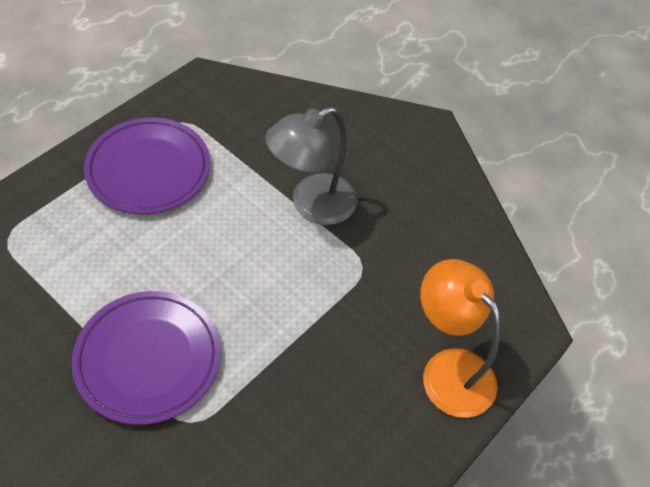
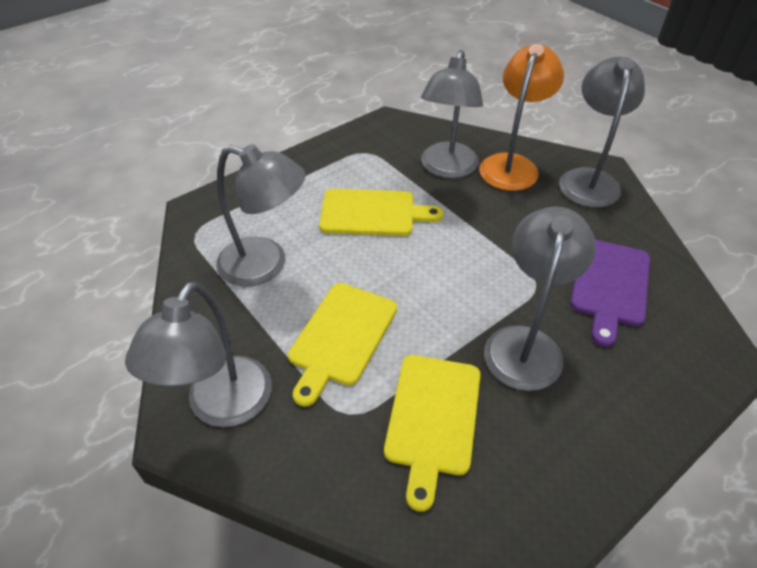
grey lamp: 1 -> 5
purple cutting board: 0 -> 1
purple plate: 2 -> 0
yellow cutting board: 0 -> 3

